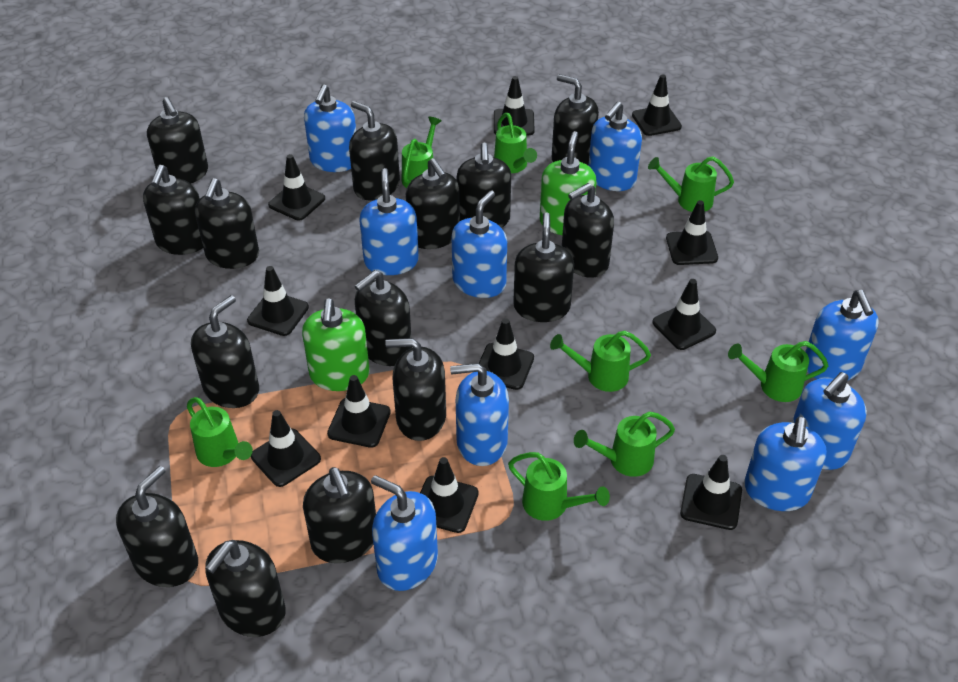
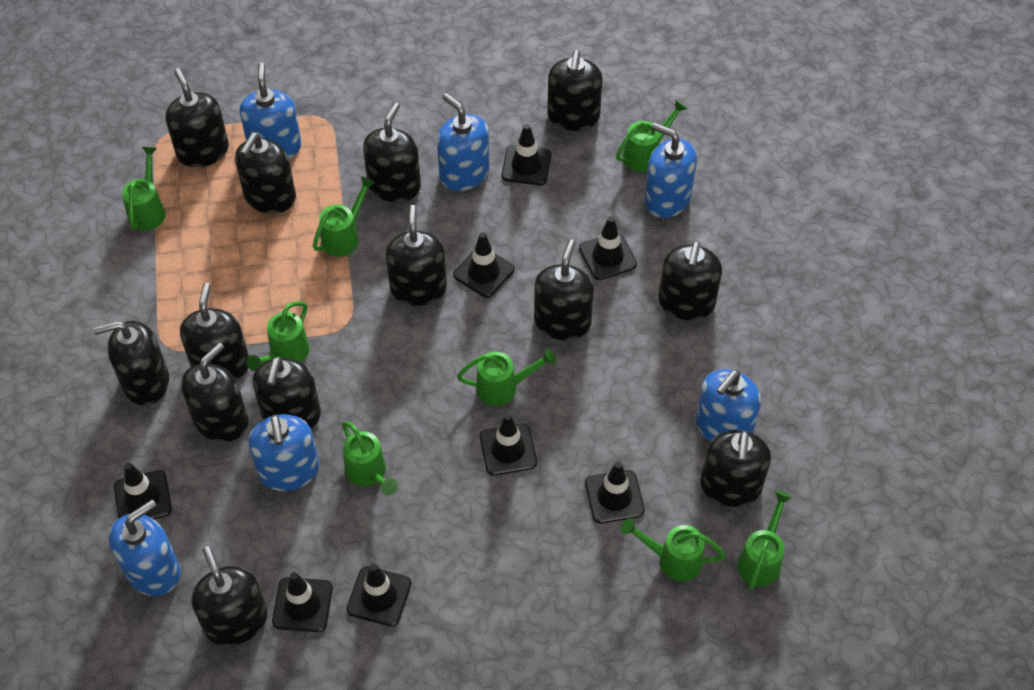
black soap dispenser: 15 -> 13
black traffic cone: 11 -> 8
blue soap dispenser: 9 -> 6
green soap dispenser: 2 -> 0

